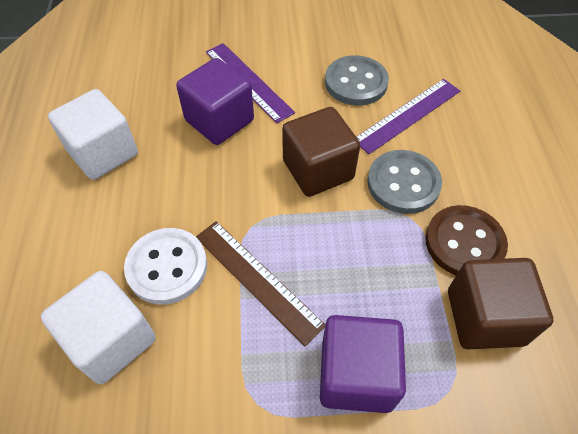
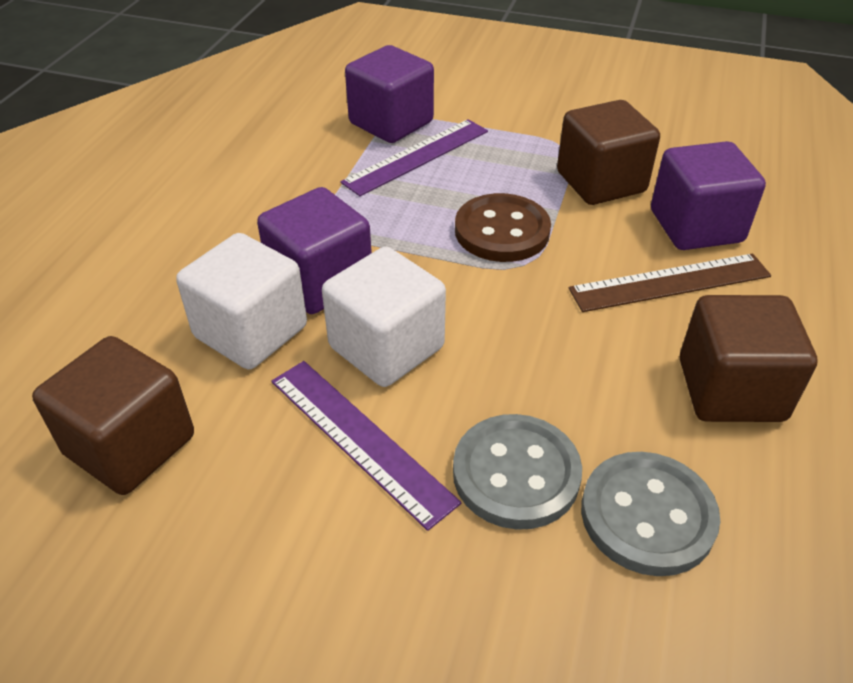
brown cube: 2 -> 3
purple cube: 2 -> 3
white button: 1 -> 0

